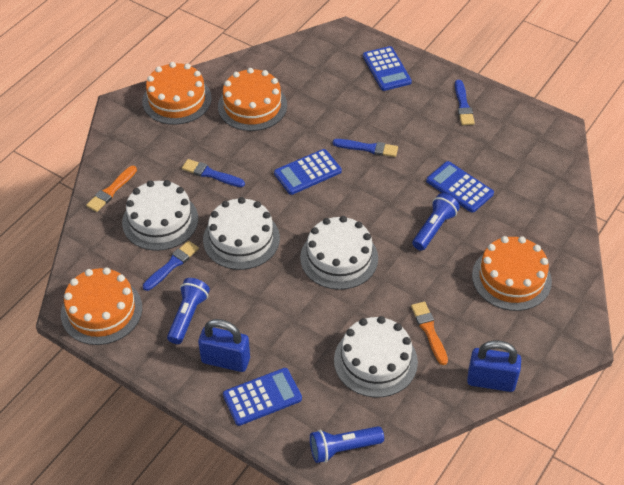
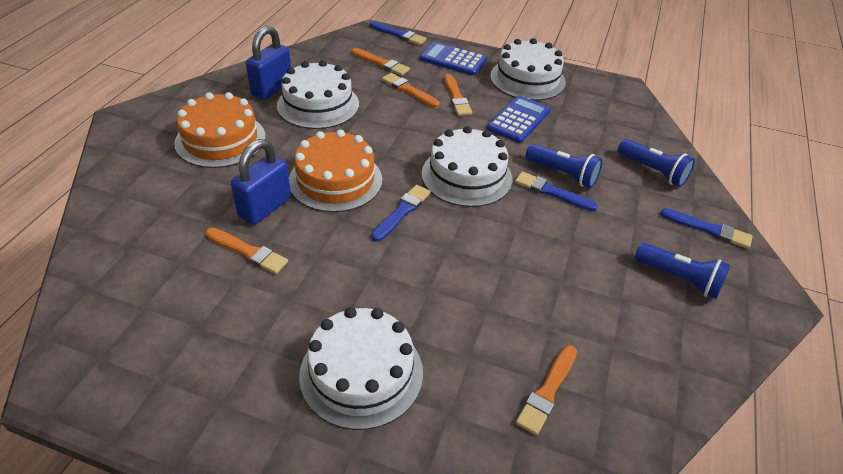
blue calculator: 4 -> 2
orange brush: 2 -> 5
orange cake: 4 -> 2

